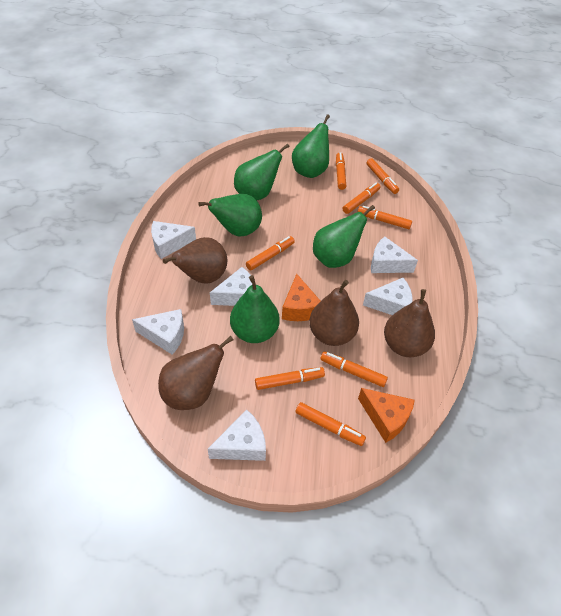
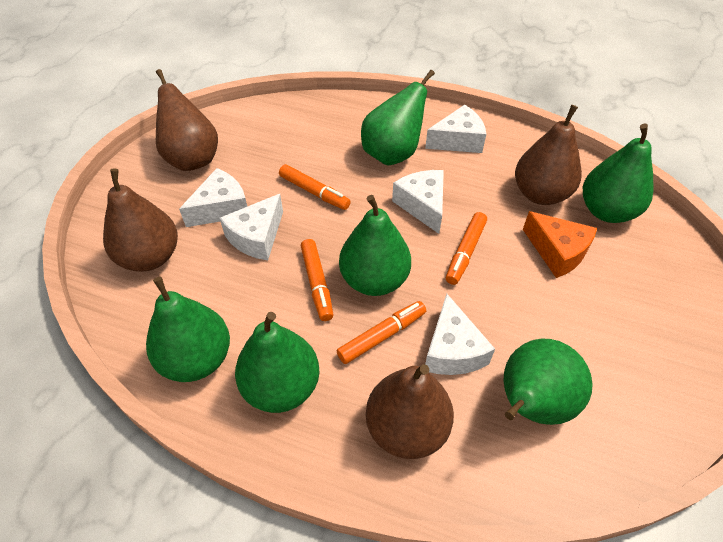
green pear: 5 -> 6
orange cheese: 2 -> 1
orange marker: 8 -> 4
white cheese: 6 -> 5

